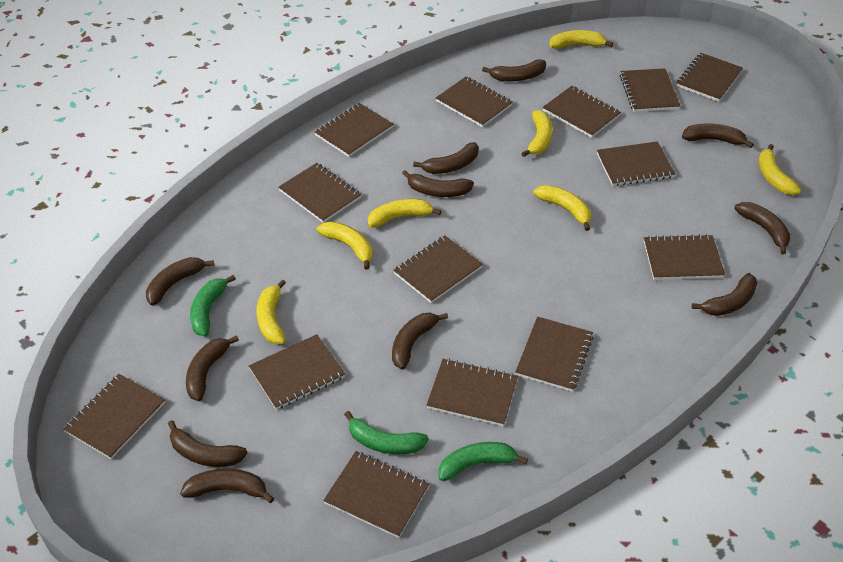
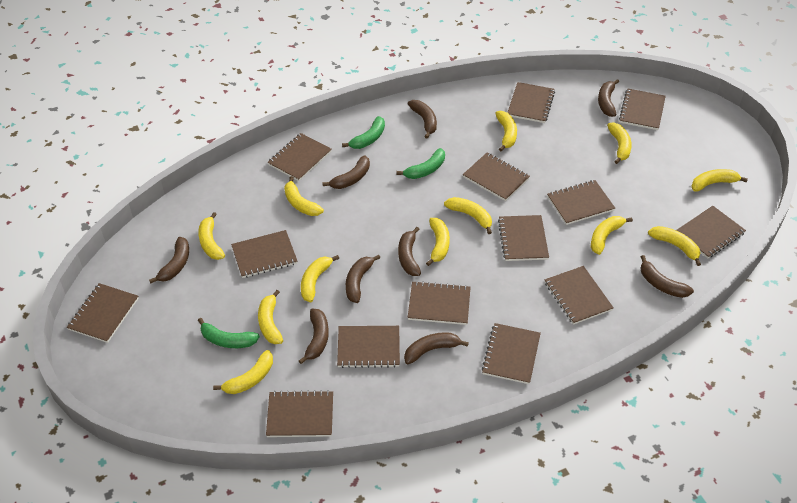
brown banana: 11 -> 9
yellow banana: 7 -> 12

